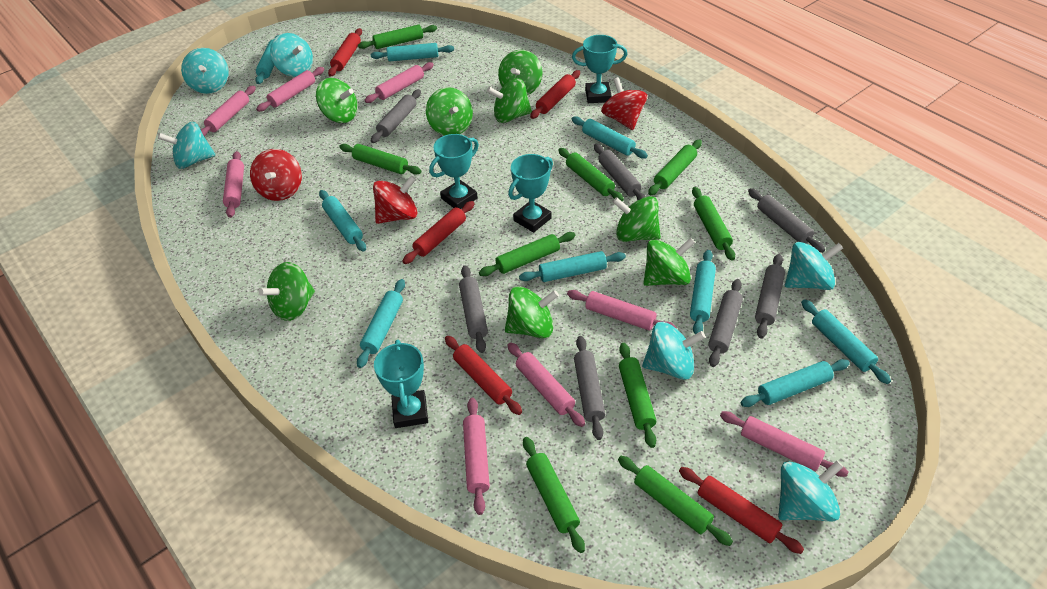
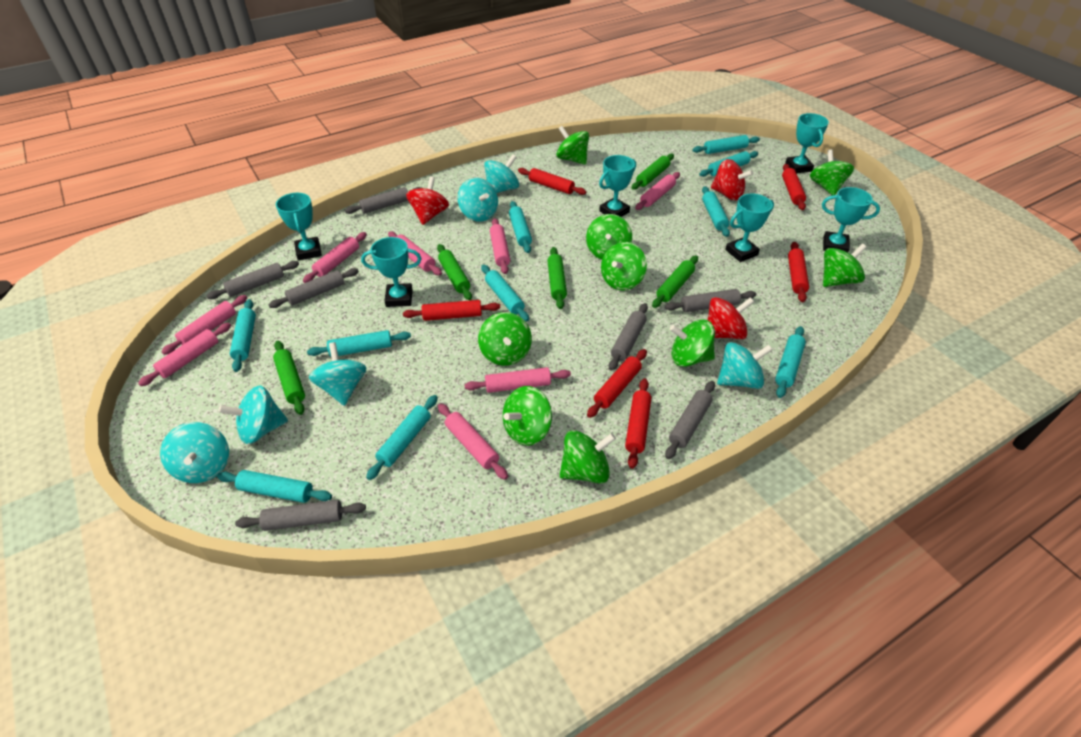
green rolling pin: 9 -> 5
green spinning top: 8 -> 9
red rolling pin: 5 -> 6
turquoise rolling pin: 9 -> 10
turquoise trophy: 4 -> 6

